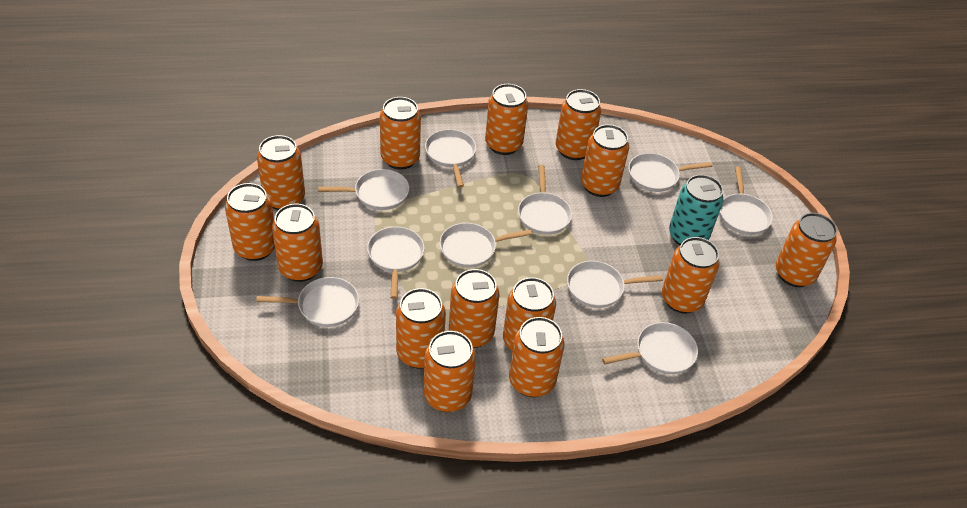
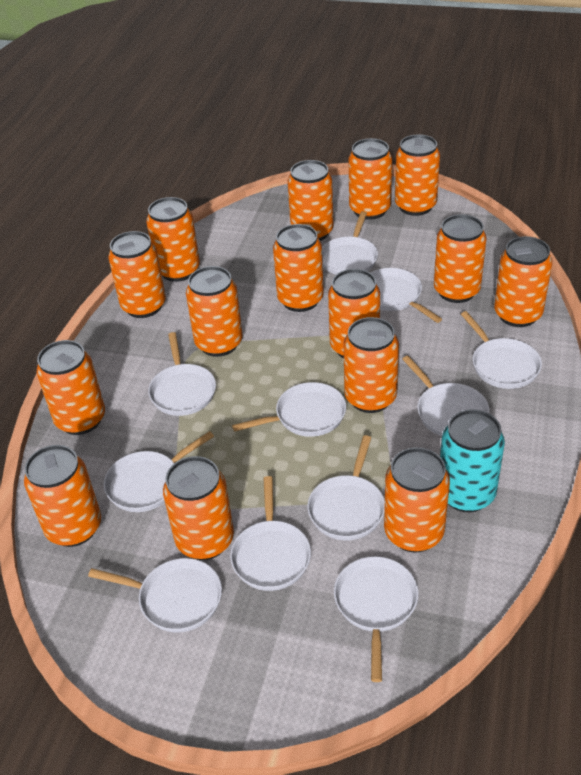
orange can: 14 -> 15
white pan: 10 -> 11

